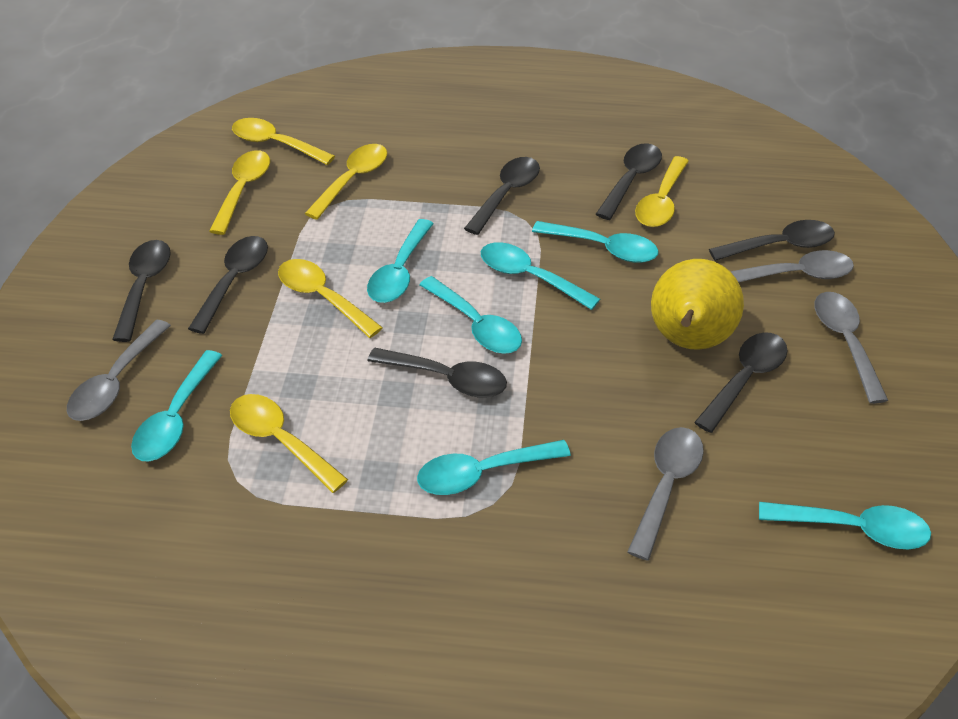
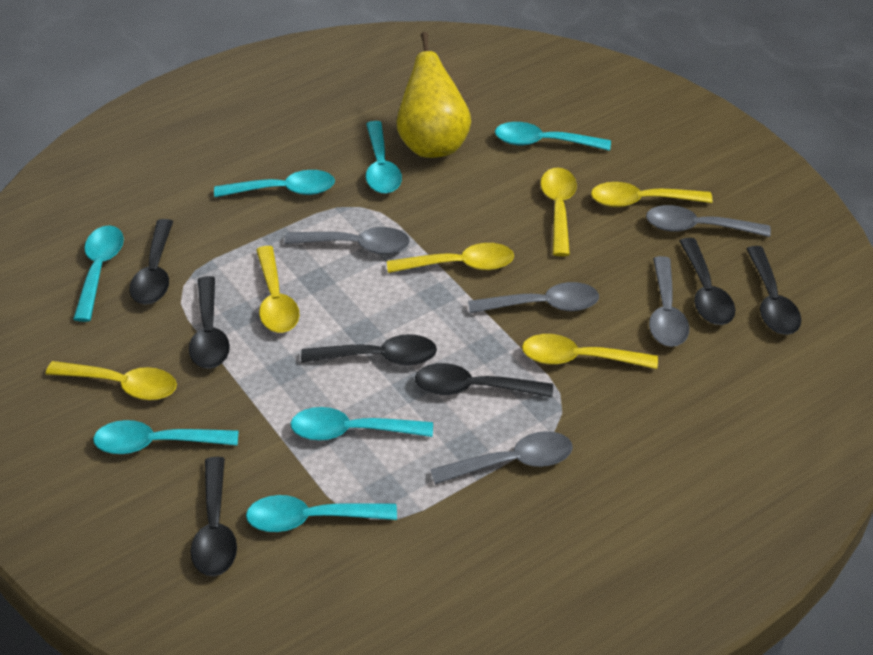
grey spoon: 4 -> 5

